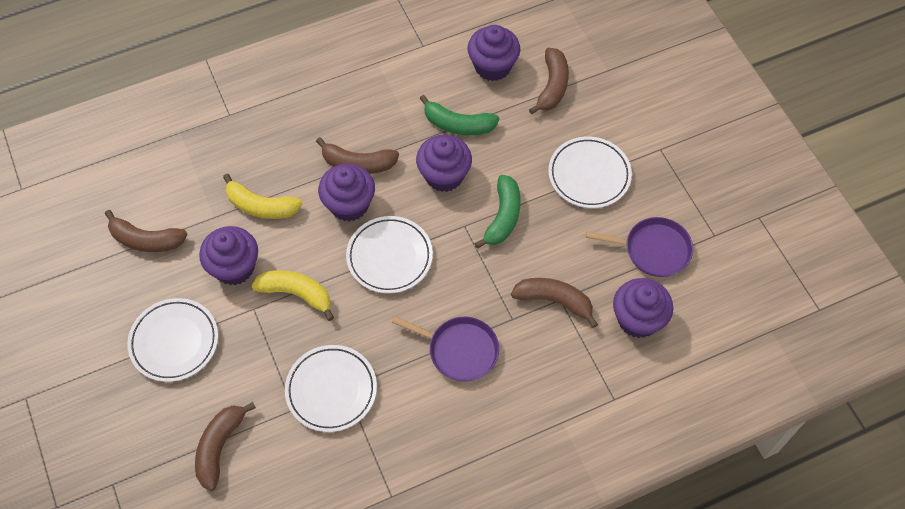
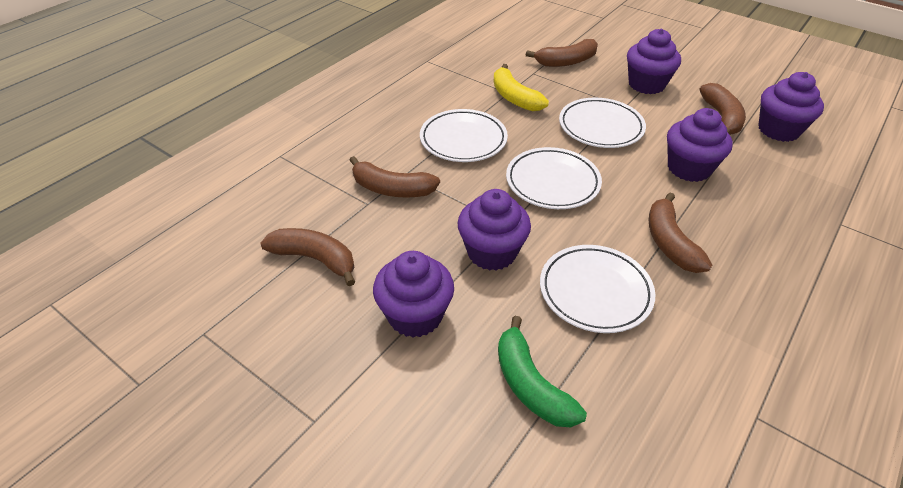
green banana: 2 -> 1
purple pan: 2 -> 0
yellow banana: 2 -> 1

